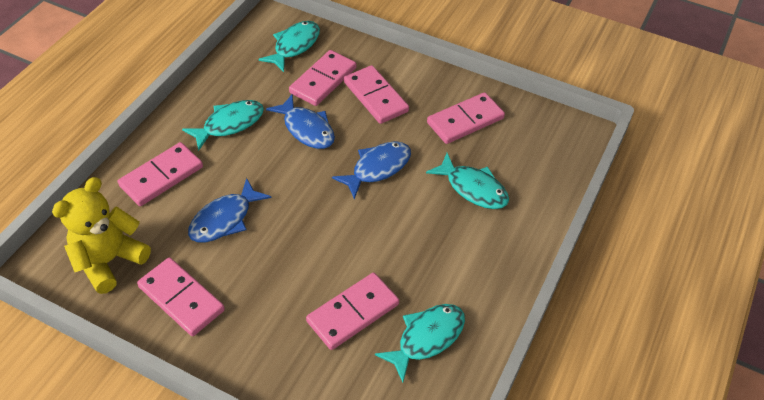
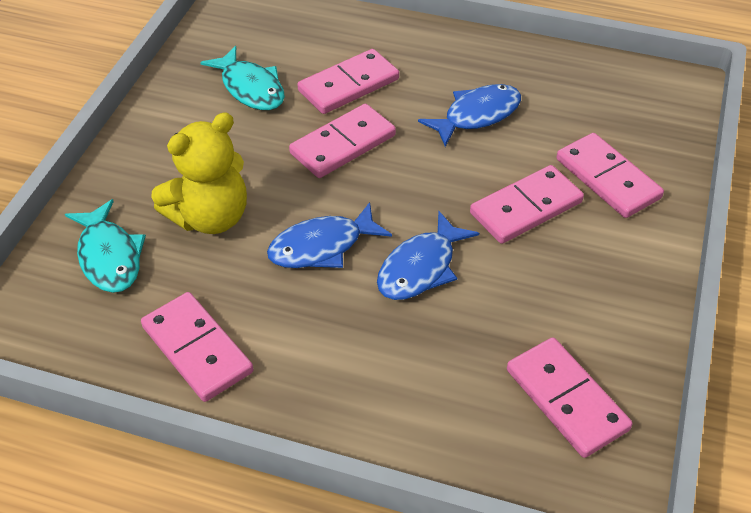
turquoise fish: 4 -> 2

